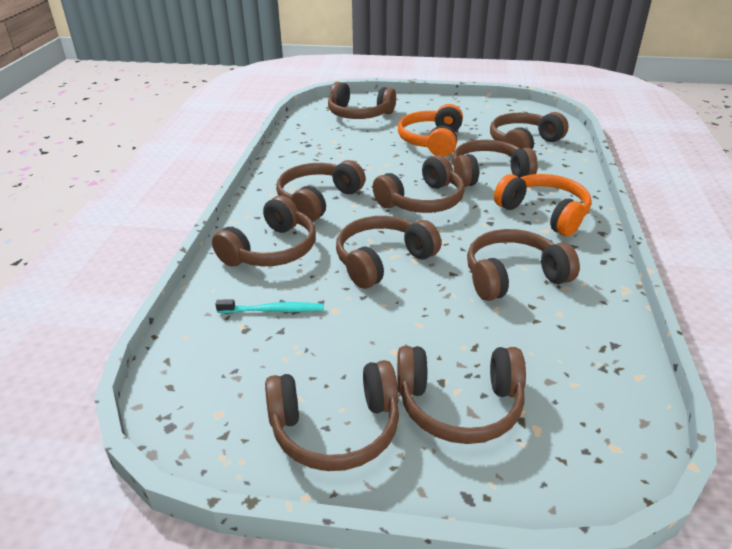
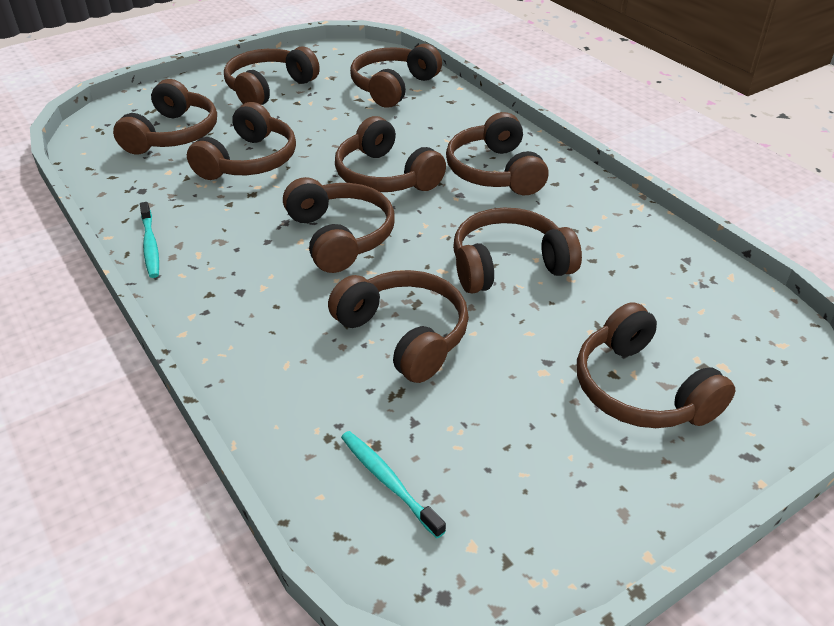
orange headphones: 2 -> 0
turquoise toothbrush: 1 -> 2

